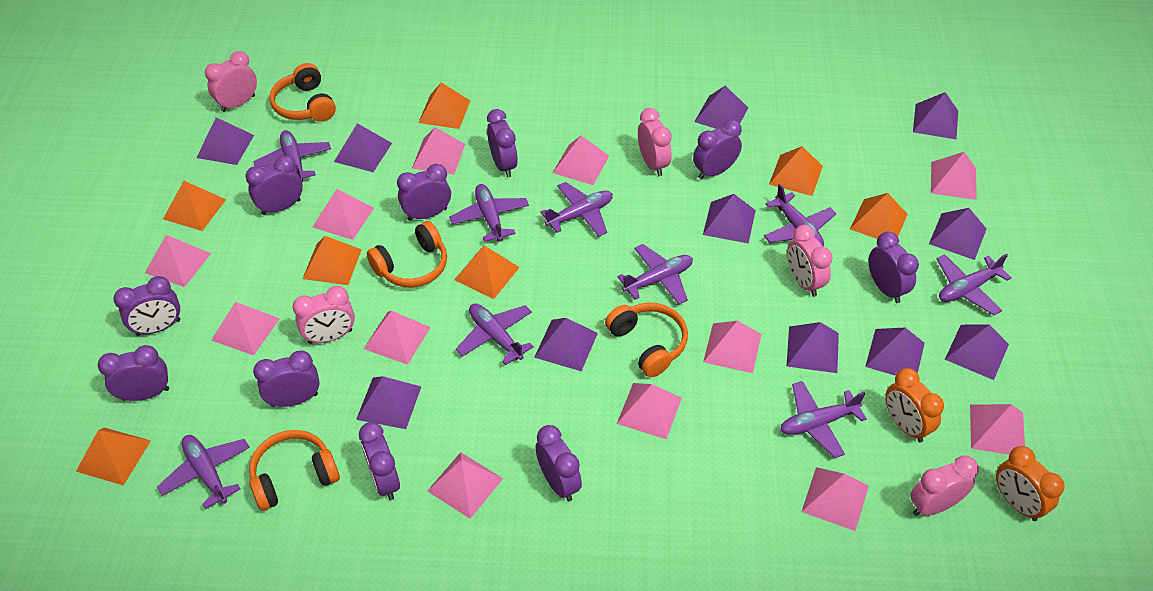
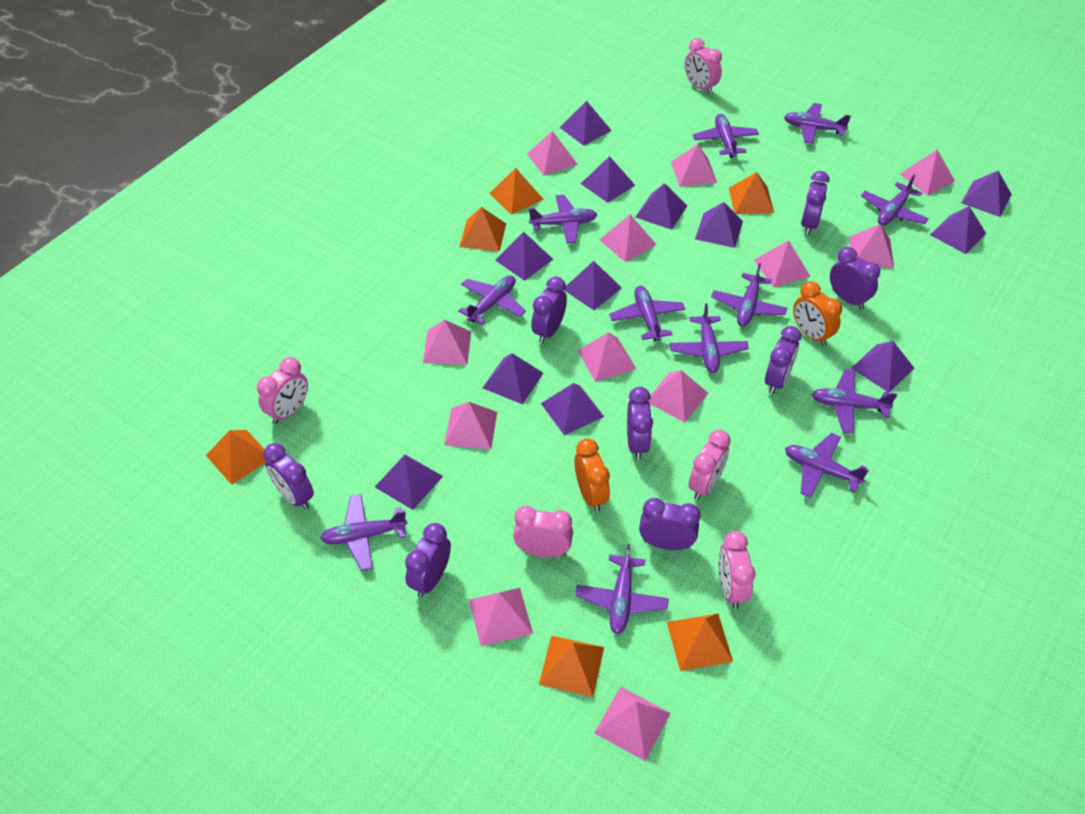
orange headphones: 4 -> 0
orange pyramid: 7 -> 6
purple clock: 10 -> 8
purple plane: 9 -> 12
purple pyramid: 11 -> 12

